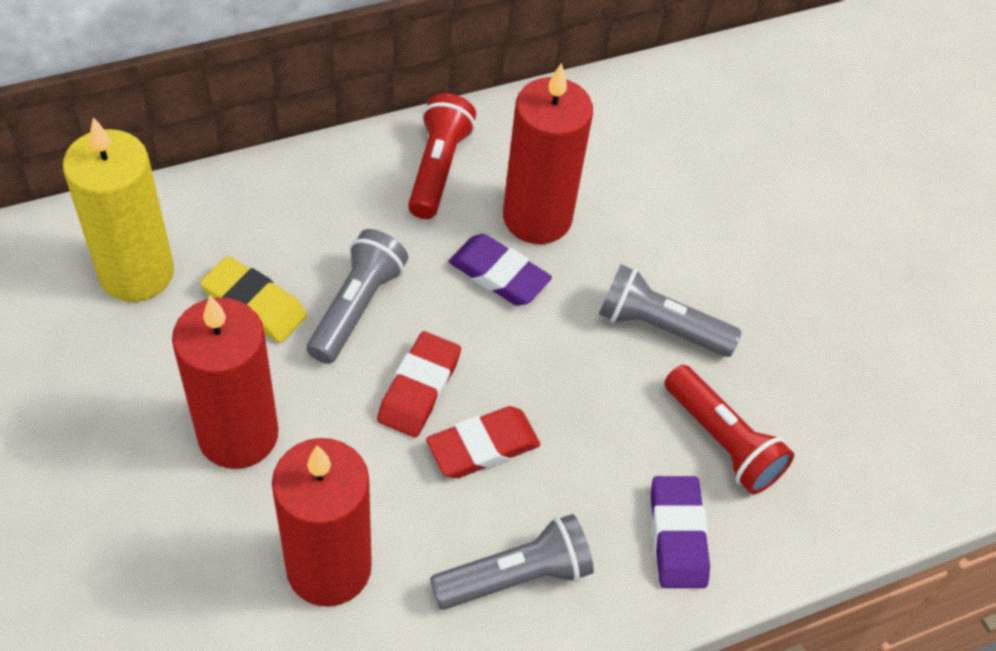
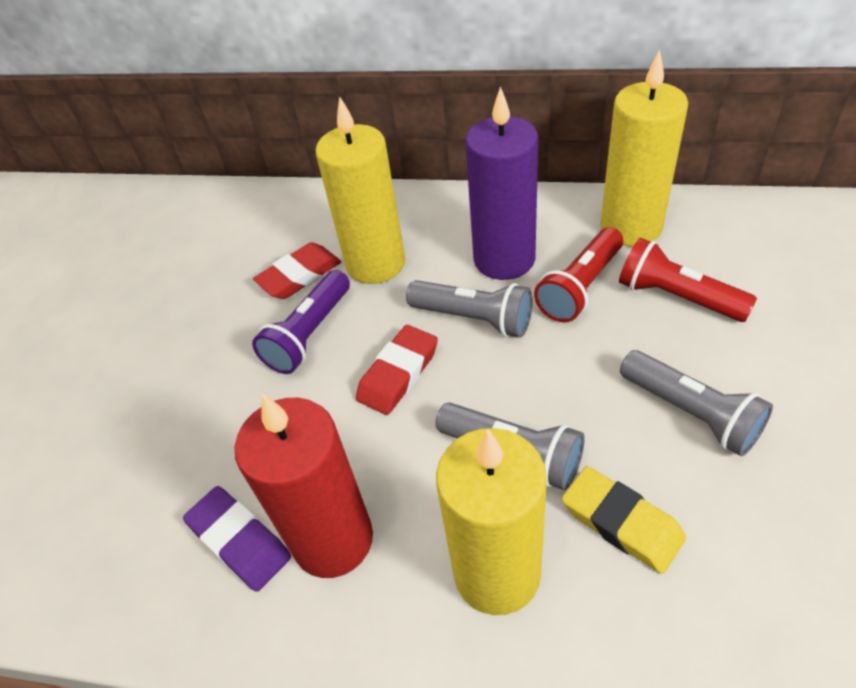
purple candle: 0 -> 1
purple eraser: 2 -> 1
purple flashlight: 0 -> 1
red candle: 3 -> 1
yellow candle: 1 -> 3

